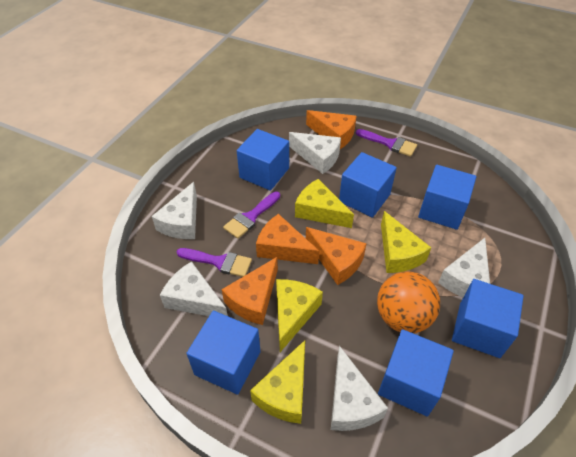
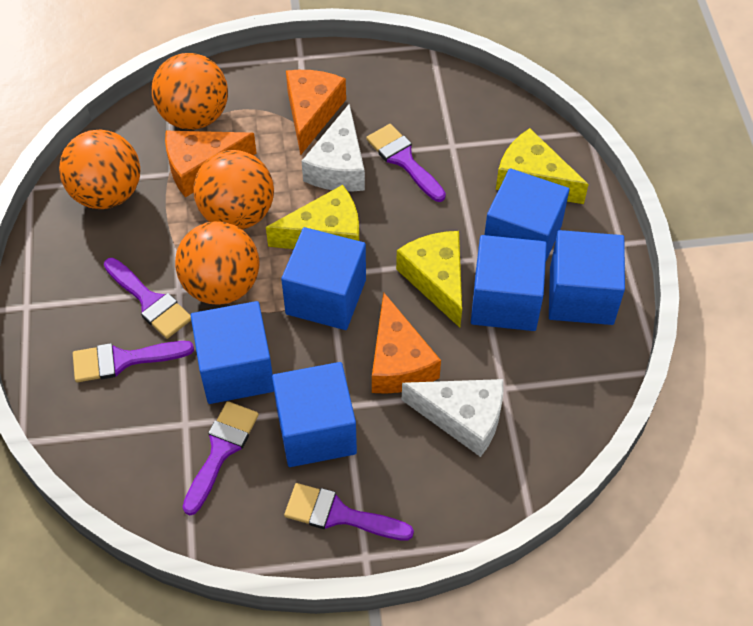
orange ball: 1 -> 4
orange cheese: 4 -> 3
purple brush: 3 -> 5
white cheese: 5 -> 2
yellow cheese: 4 -> 3

